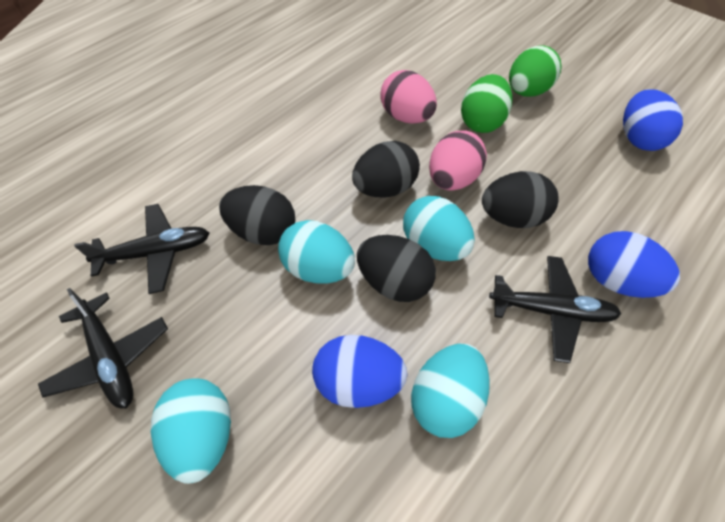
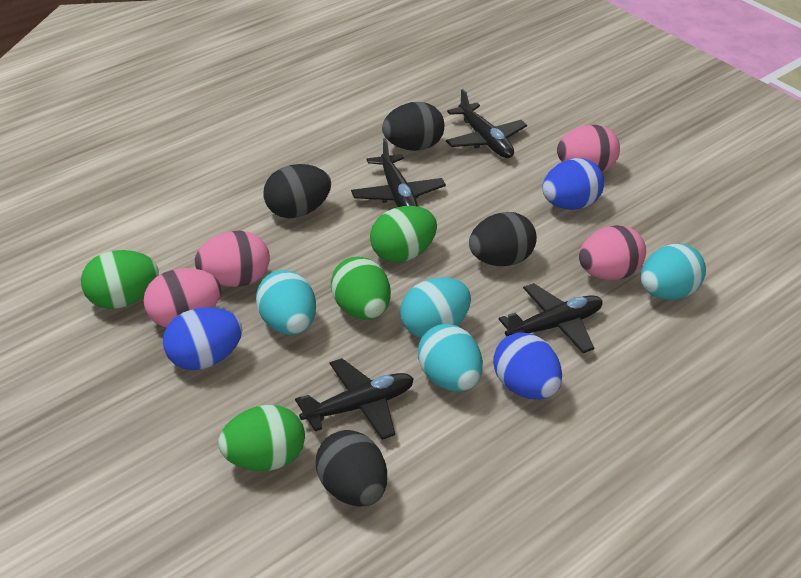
black plane: 3 -> 4
green egg: 2 -> 4
pink egg: 2 -> 4

